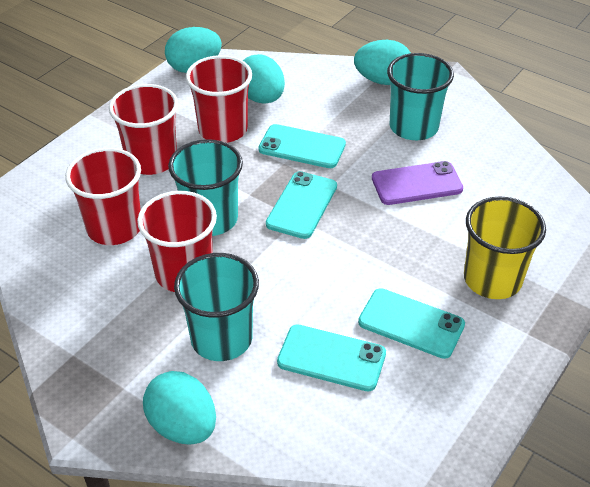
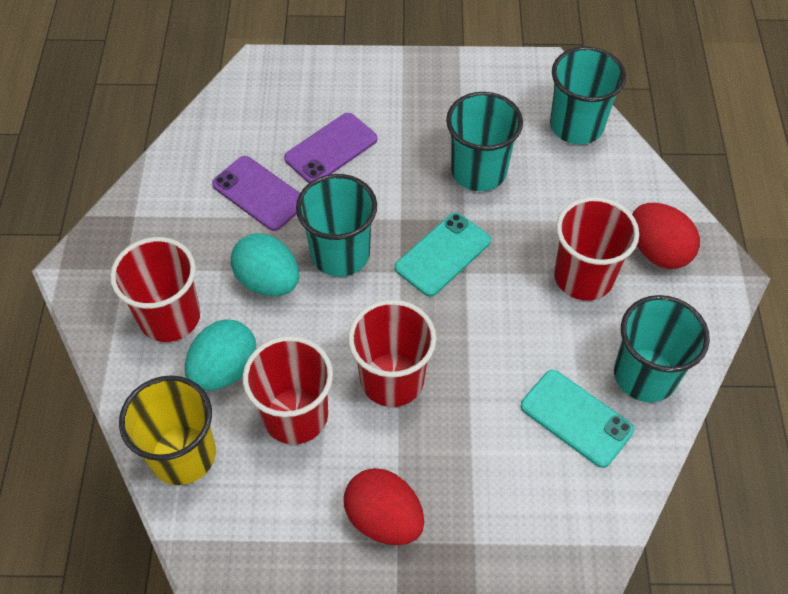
purple phone: 1 -> 2
red egg: 0 -> 2
turquoise cup: 3 -> 4
turquoise egg: 4 -> 2
turquoise phone: 4 -> 2

